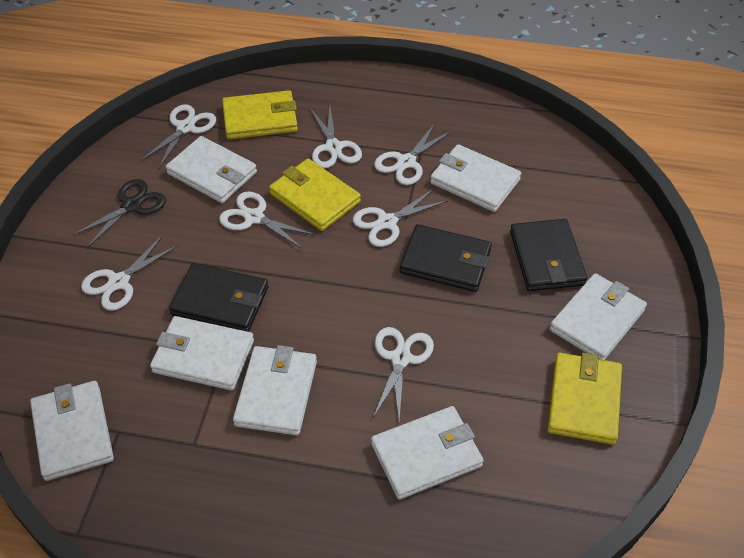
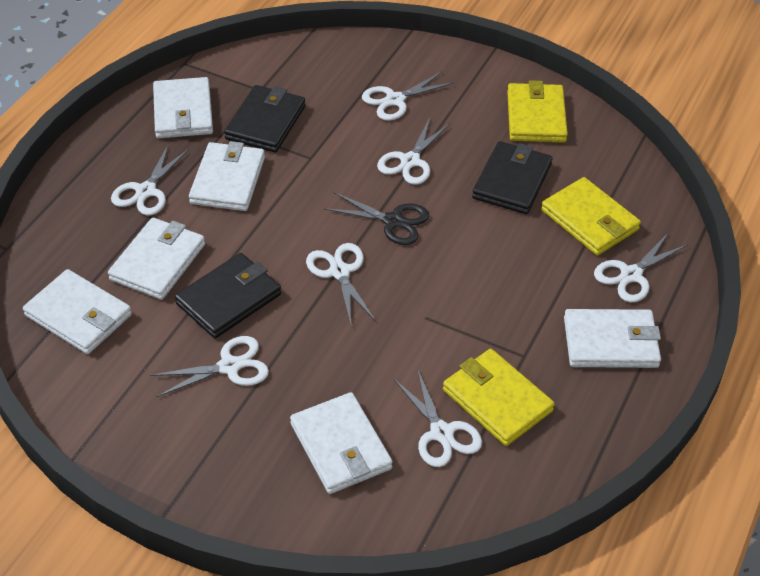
white wallet: 7 -> 6

